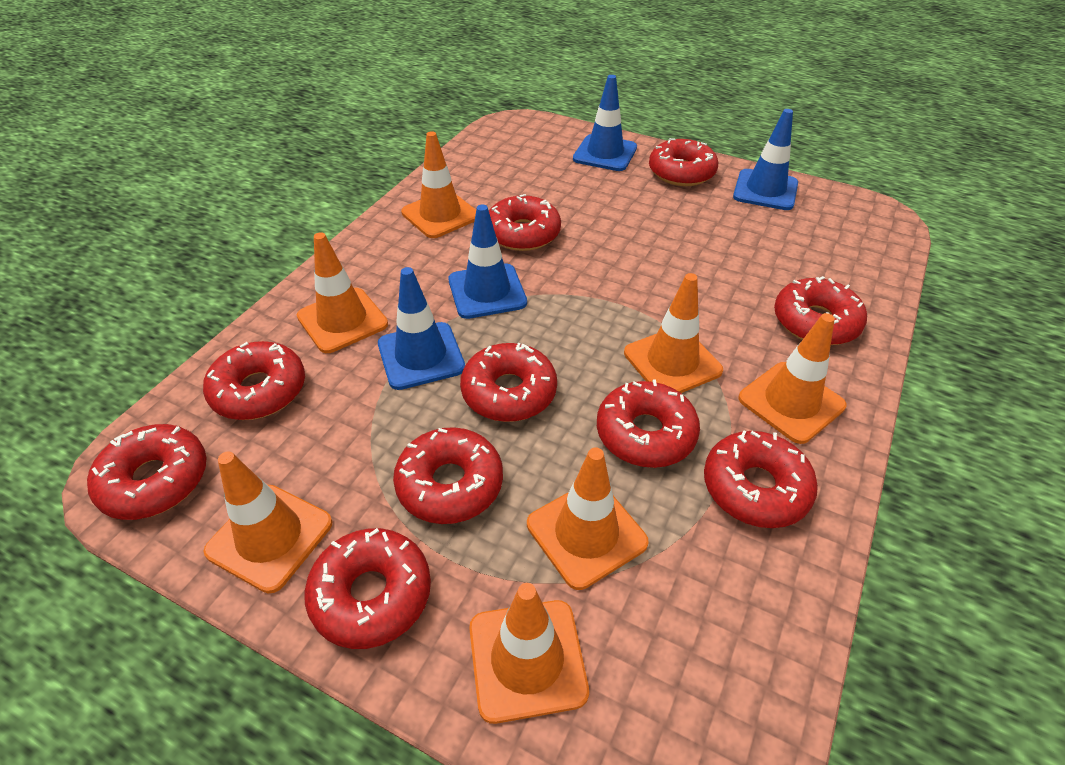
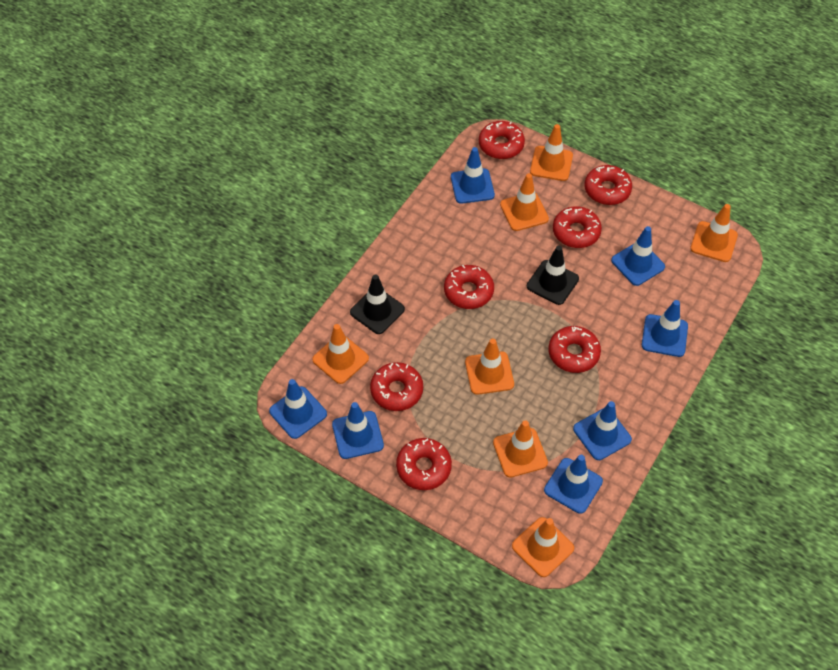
black traffic cone: 0 -> 2
blue traffic cone: 4 -> 7
red donut: 10 -> 7

